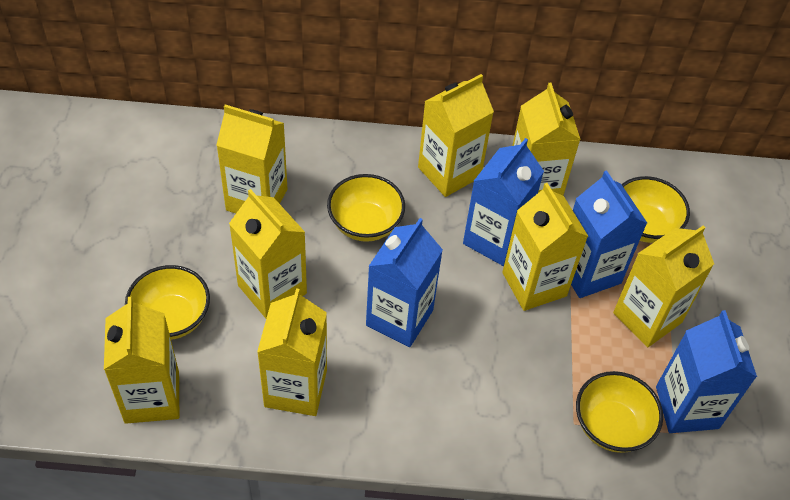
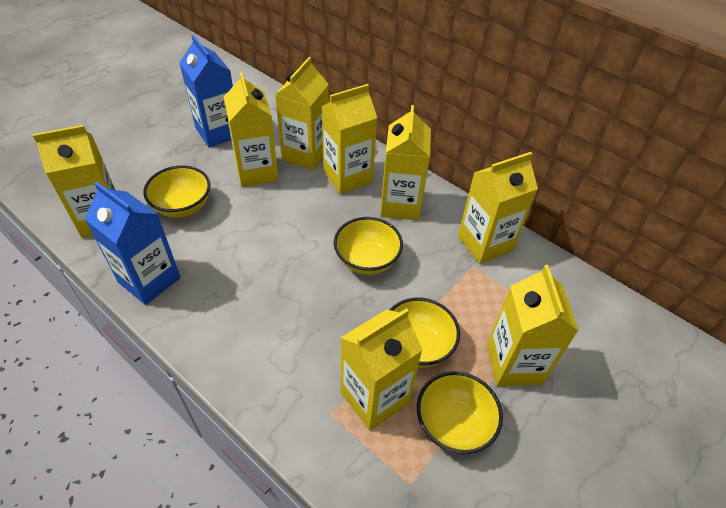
blue carton: 4 -> 2

